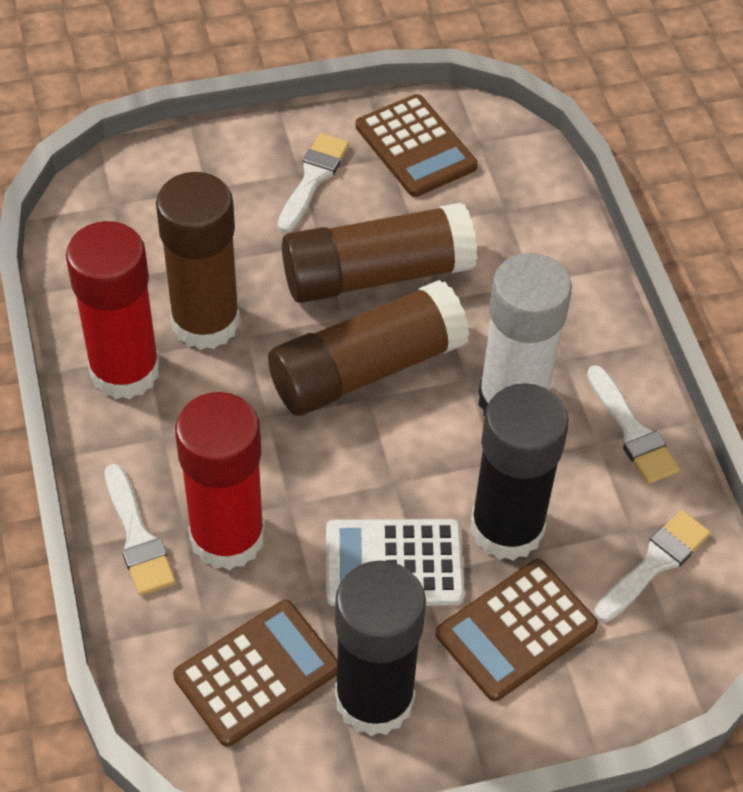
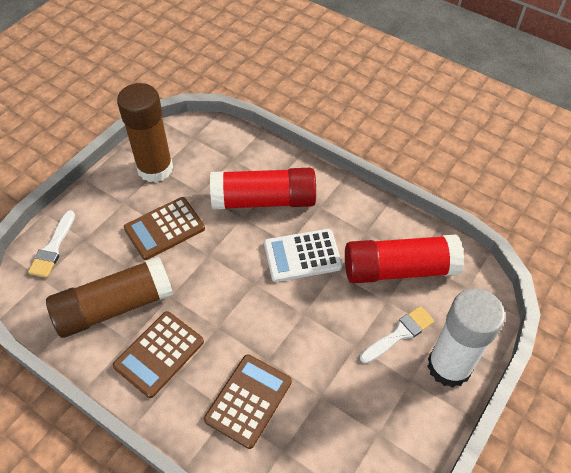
black glue stick: 2 -> 0
brown glue stick: 3 -> 2
white brush: 4 -> 2

